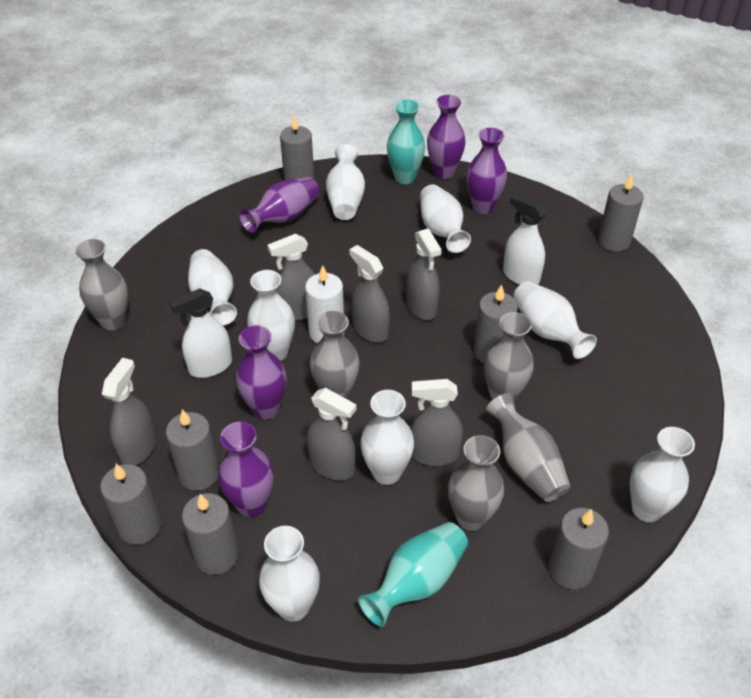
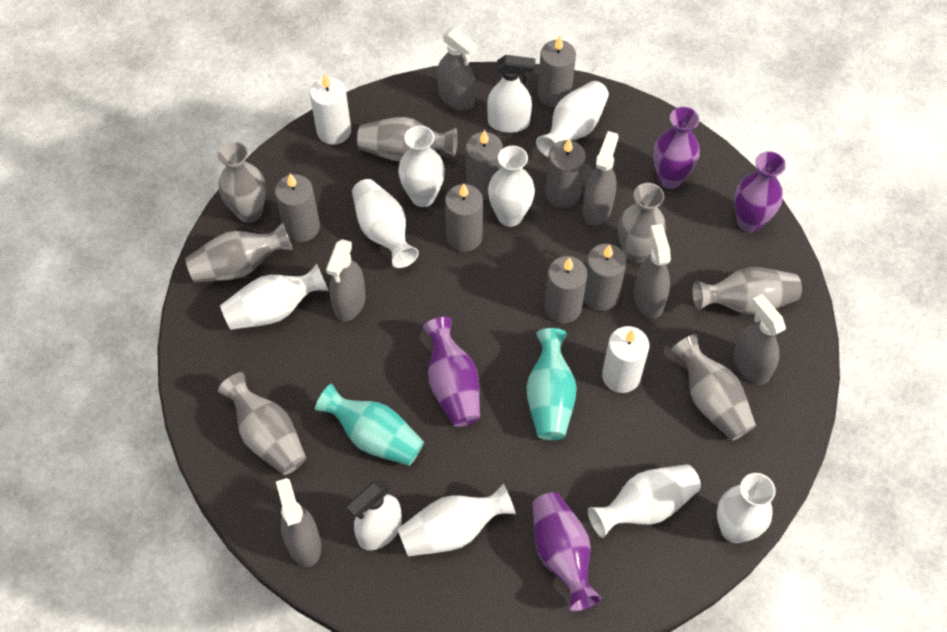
grey vase: 5 -> 7
purple vase: 5 -> 4
white candle: 1 -> 2

